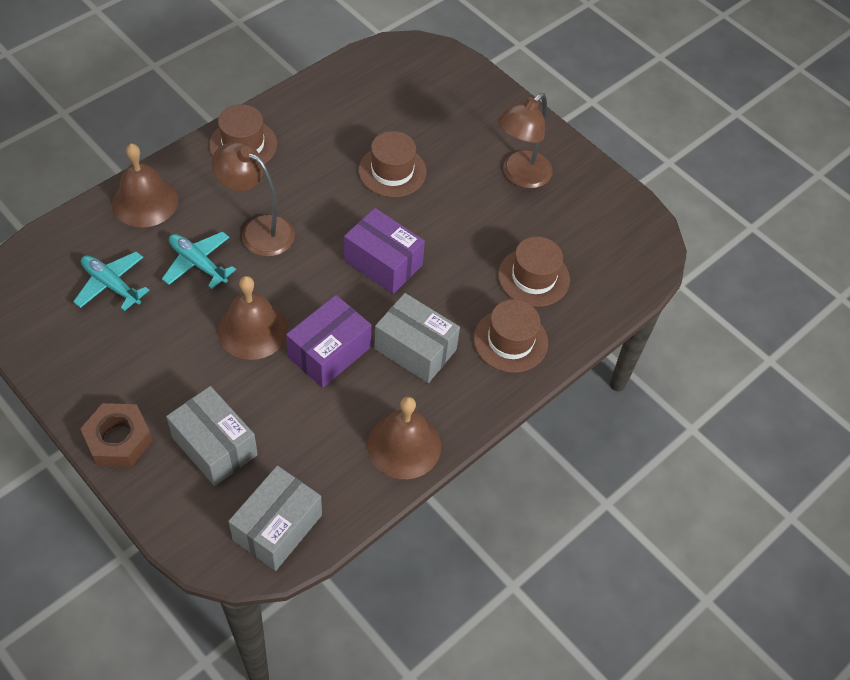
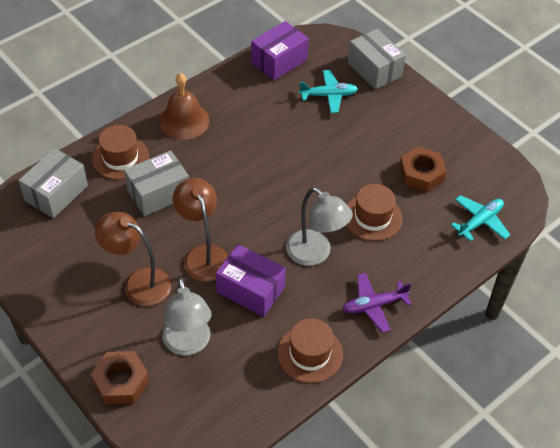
brown bell: 3 -> 1
brown hat: 4 -> 3
brown nut: 1 -> 2
grey lamp: 0 -> 2
purple plane: 0 -> 1

